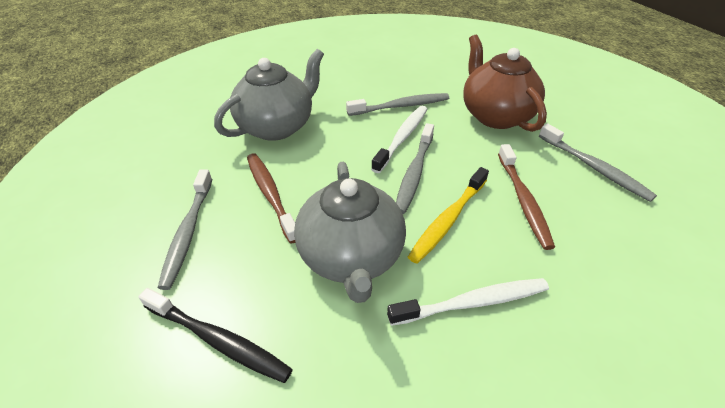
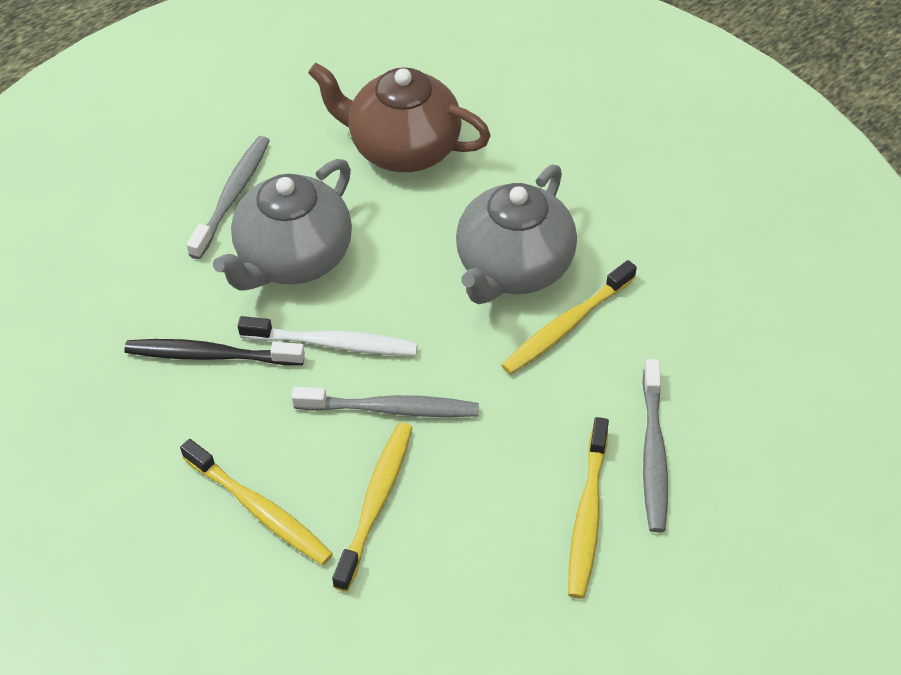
brown toothbrush: 2 -> 0
grey toothbrush: 4 -> 3
white toothbrush: 2 -> 1
yellow toothbrush: 1 -> 4

